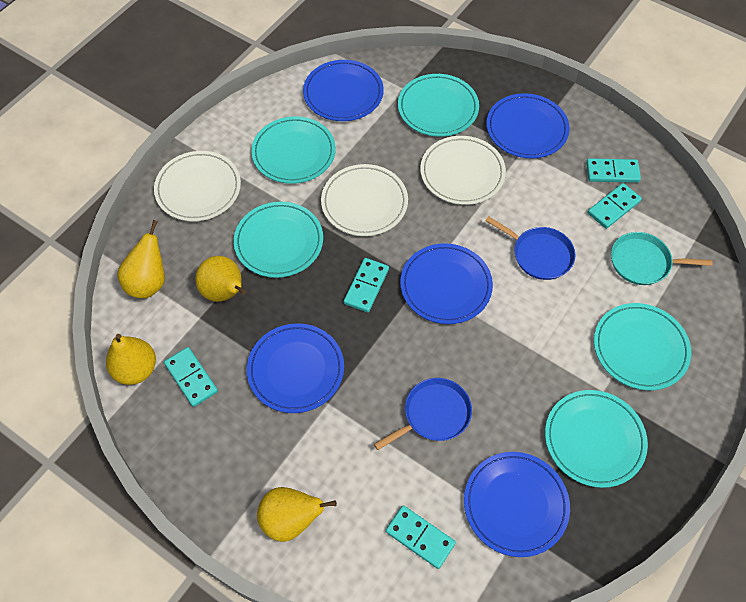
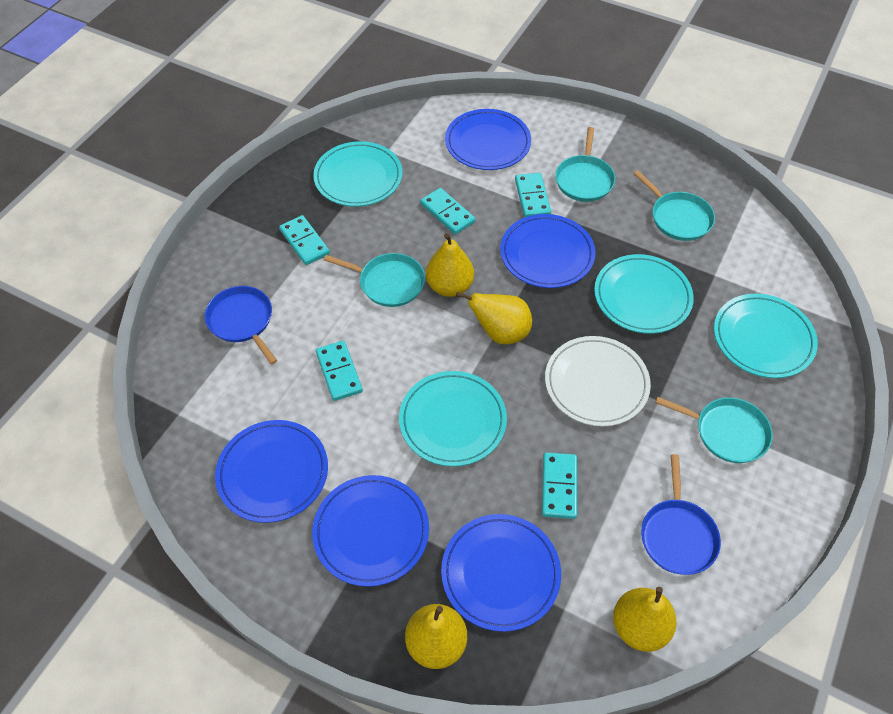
turquoise pan: 1 -> 4
turquoise plate: 5 -> 4
white plate: 3 -> 1

